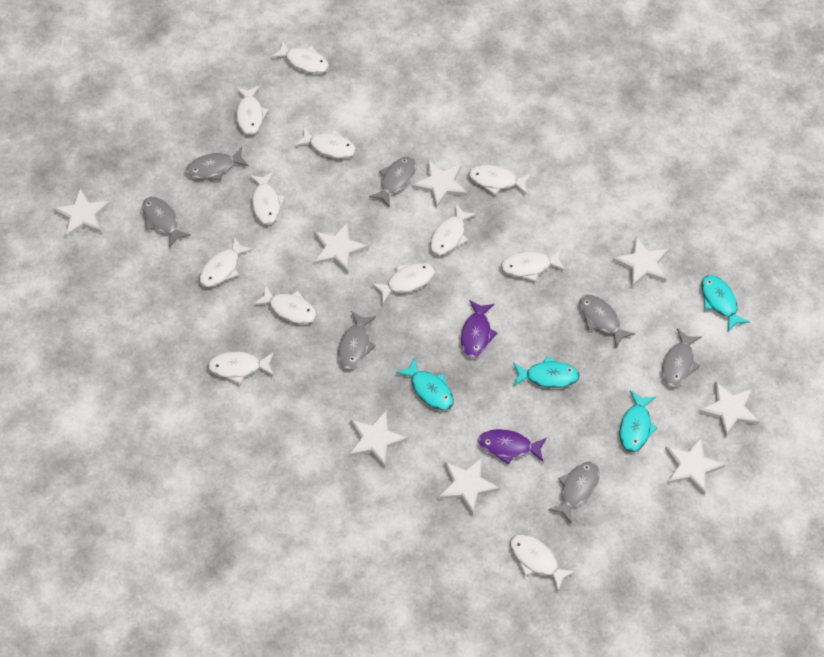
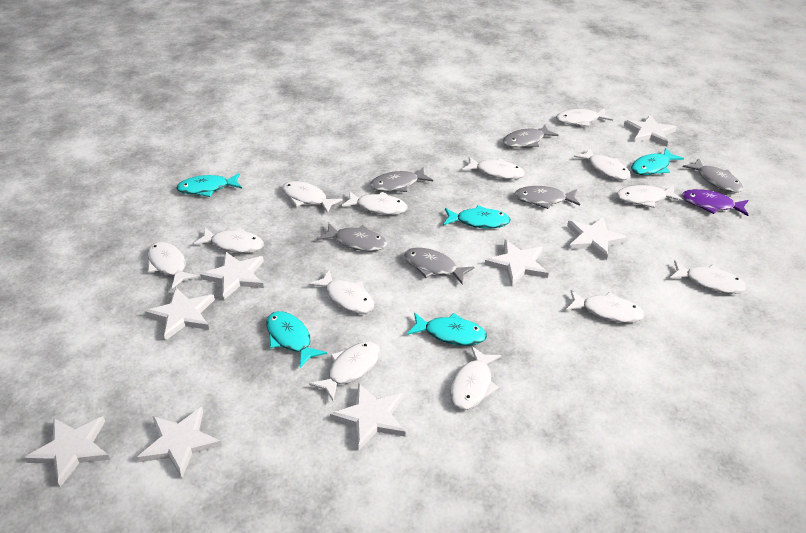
grey fish: 7 -> 6
purple fish: 2 -> 1
turquoise fish: 4 -> 5
white fish: 12 -> 13

